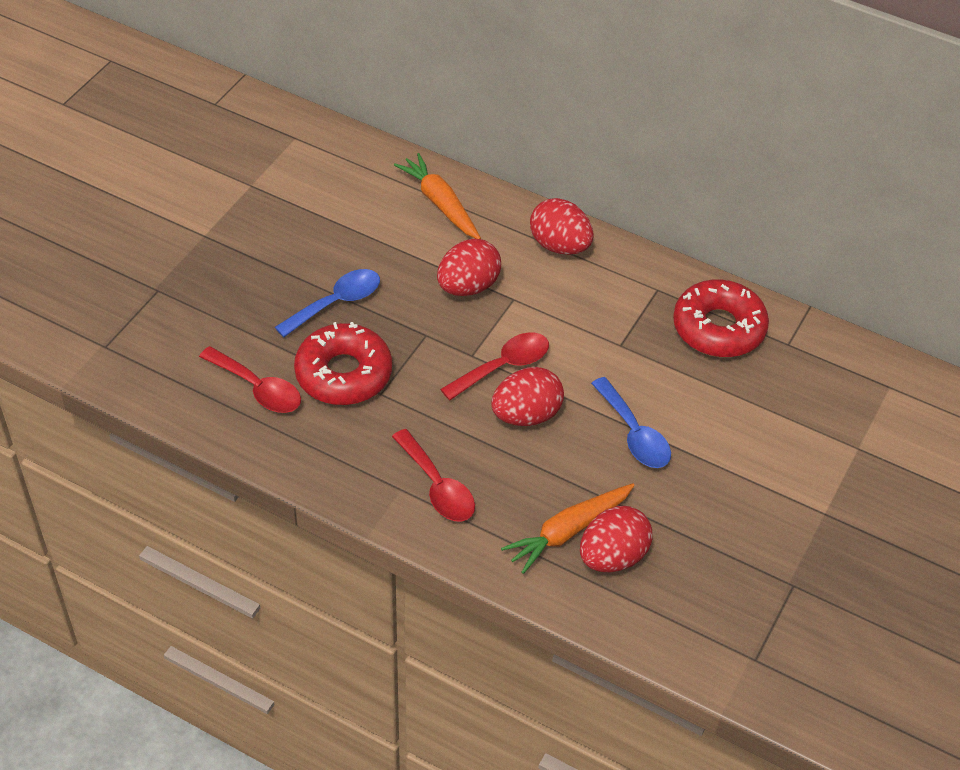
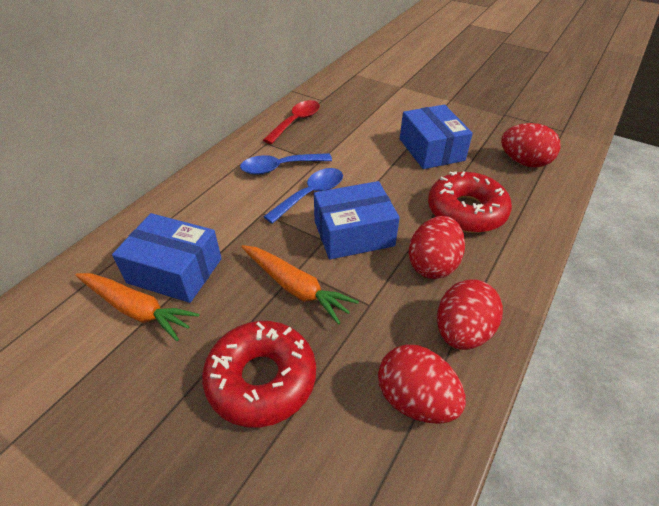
blue box: 0 -> 3
red spoon: 3 -> 1

